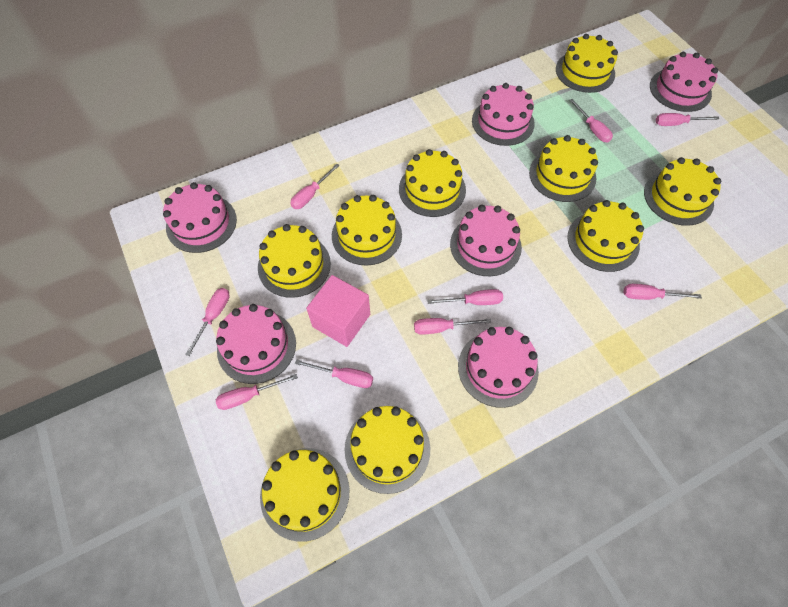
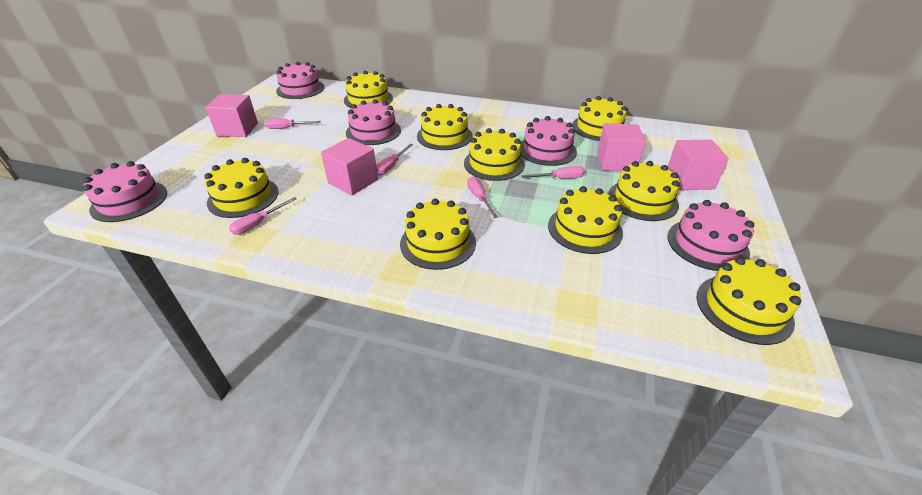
pink cake: 6 -> 5
pink cube: 1 -> 4
pink screwdriver: 9 -> 5

